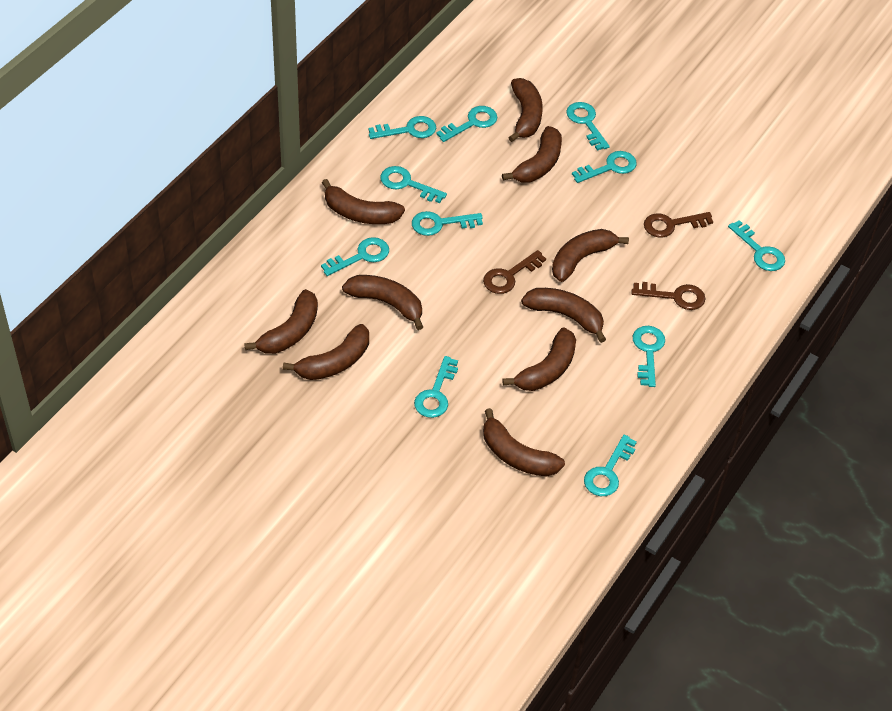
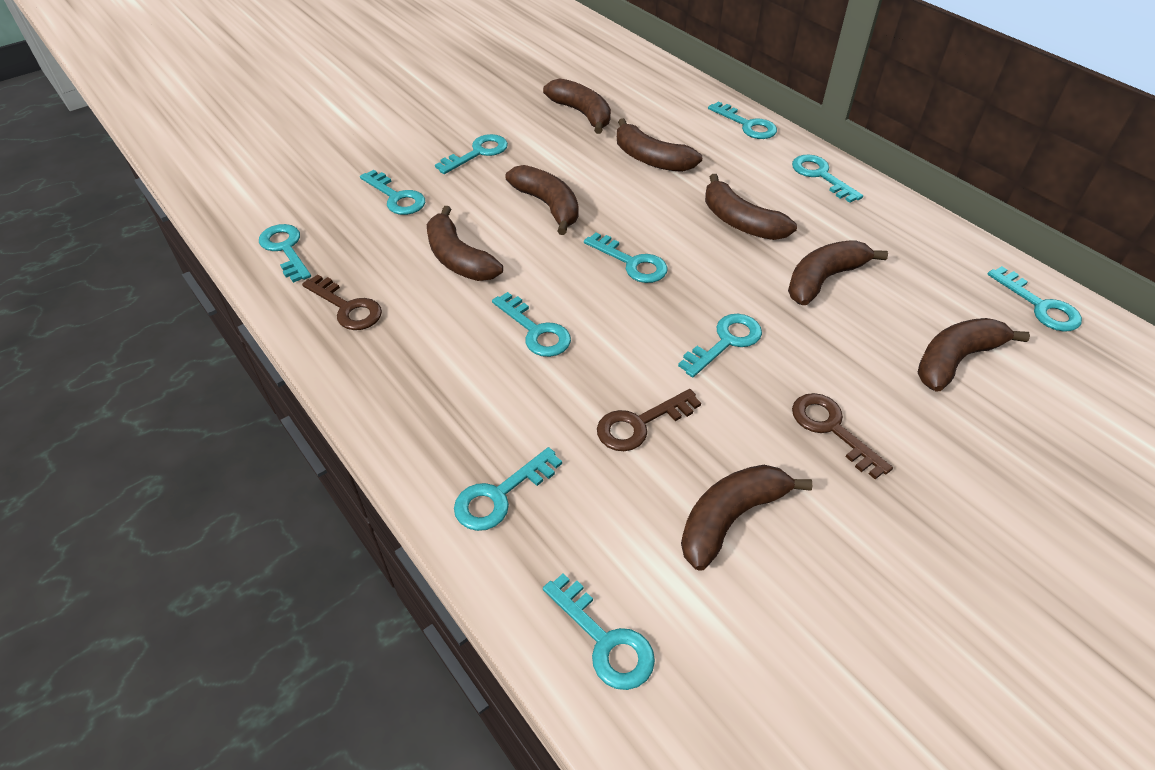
brown banana: 10 -> 8

